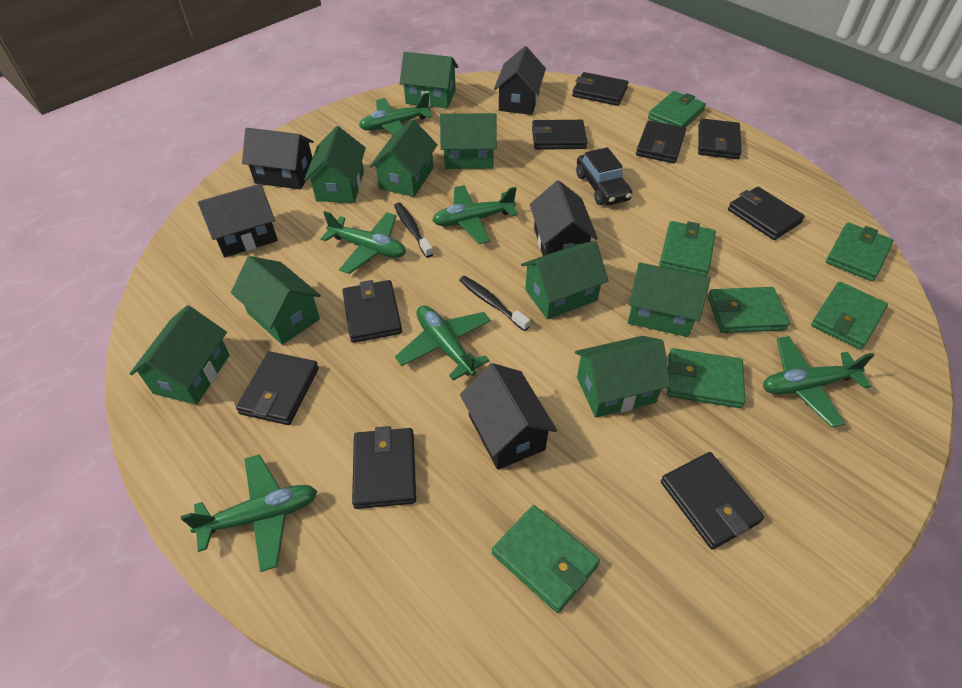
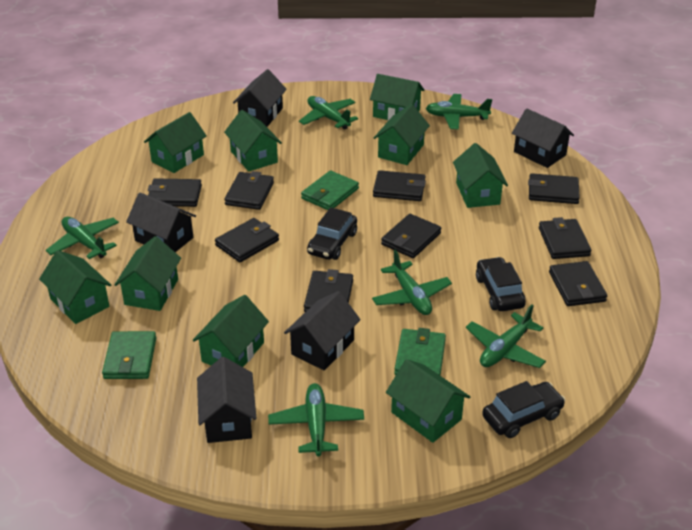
black car: 1 -> 3
black toothbrush: 2 -> 0
green wallet: 7 -> 3

